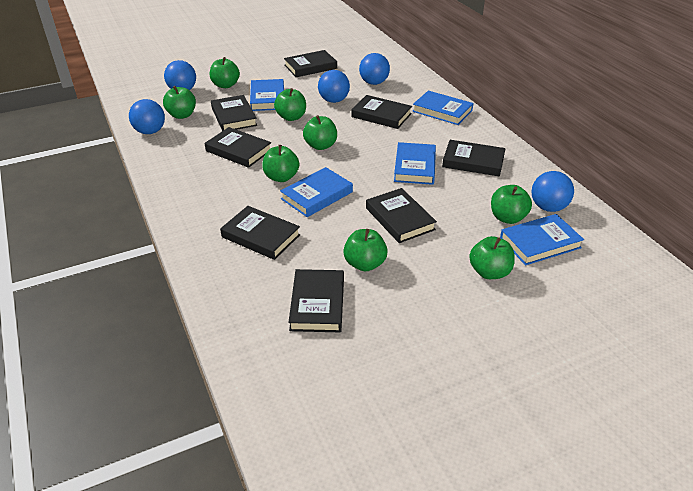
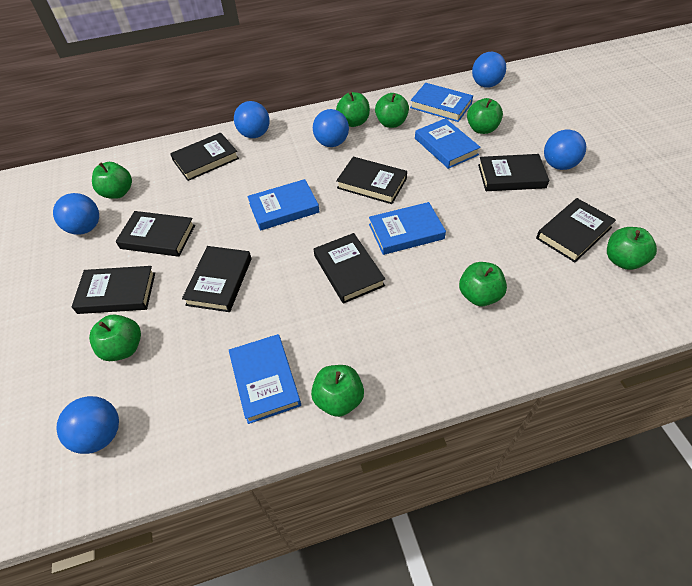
blue ball: 5 -> 6

